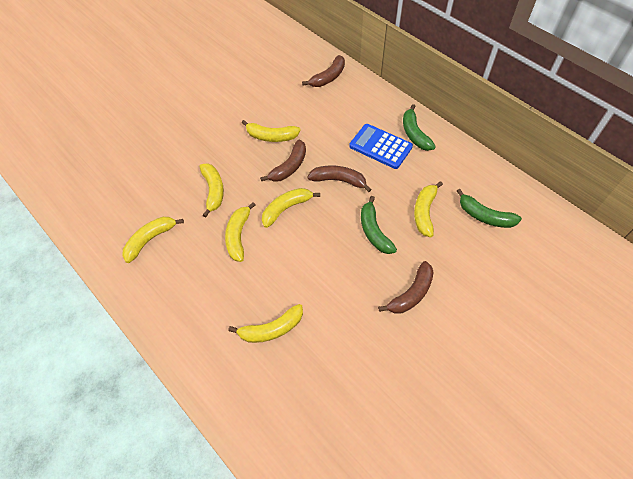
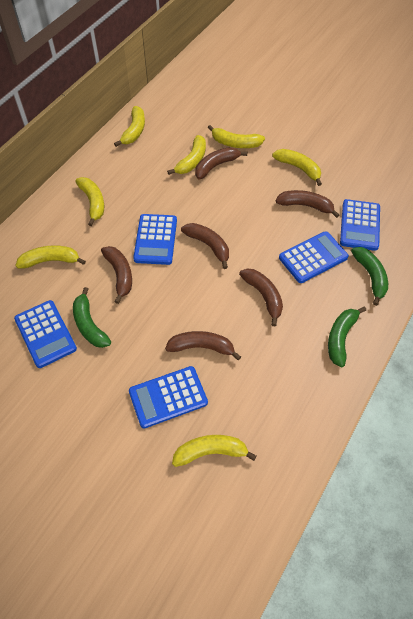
blue calculator: 1 -> 5
brown banana: 4 -> 6

